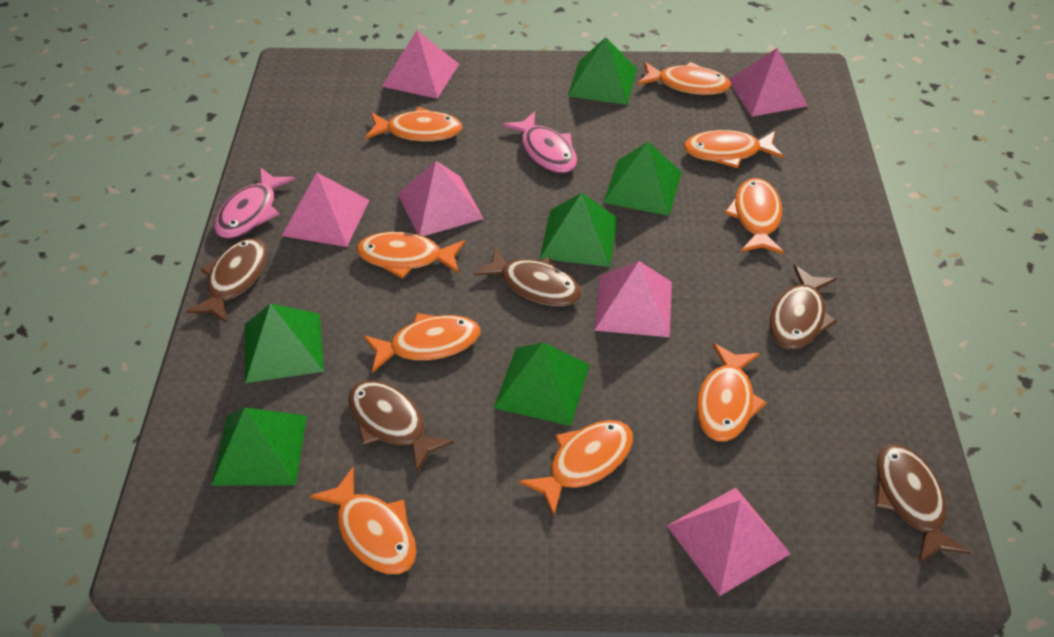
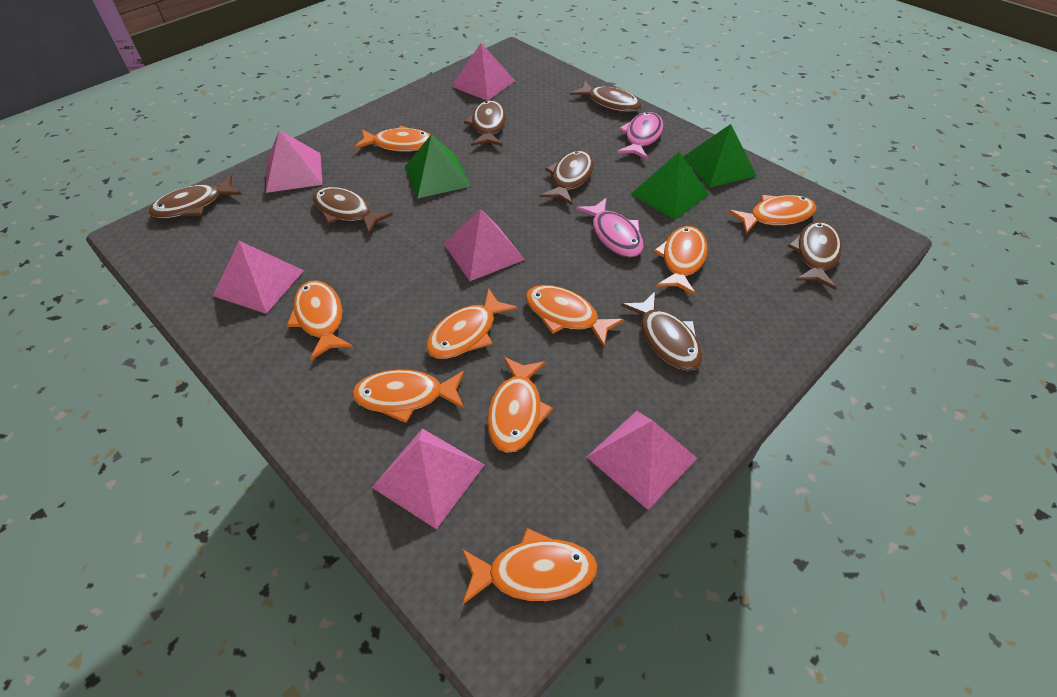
brown fish: 5 -> 7
green pyramid: 6 -> 3

